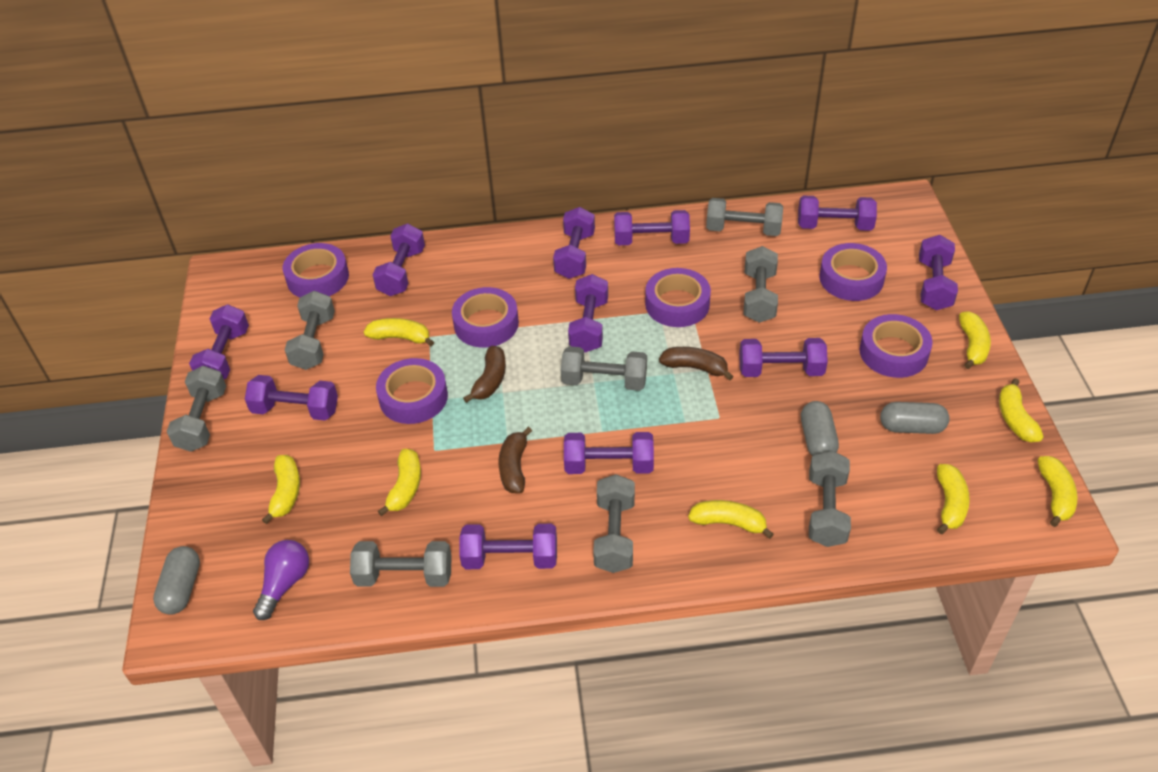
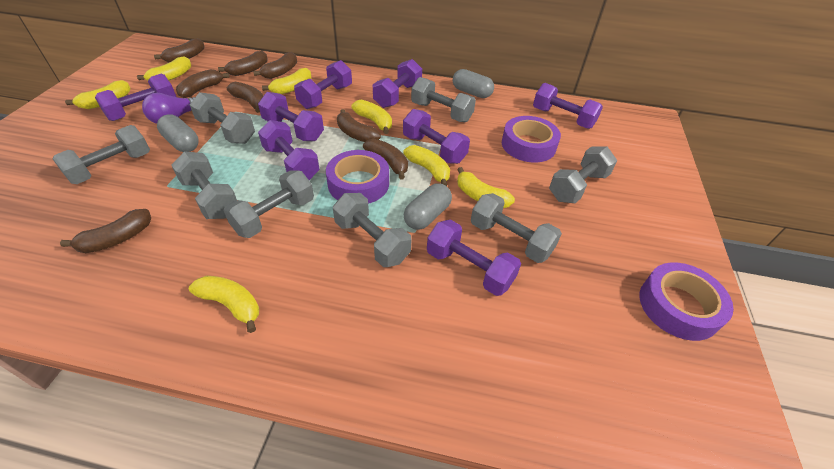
brown banana: 3 -> 8
purple dumbbell: 11 -> 8
purple tape: 6 -> 3
yellow banana: 8 -> 7

